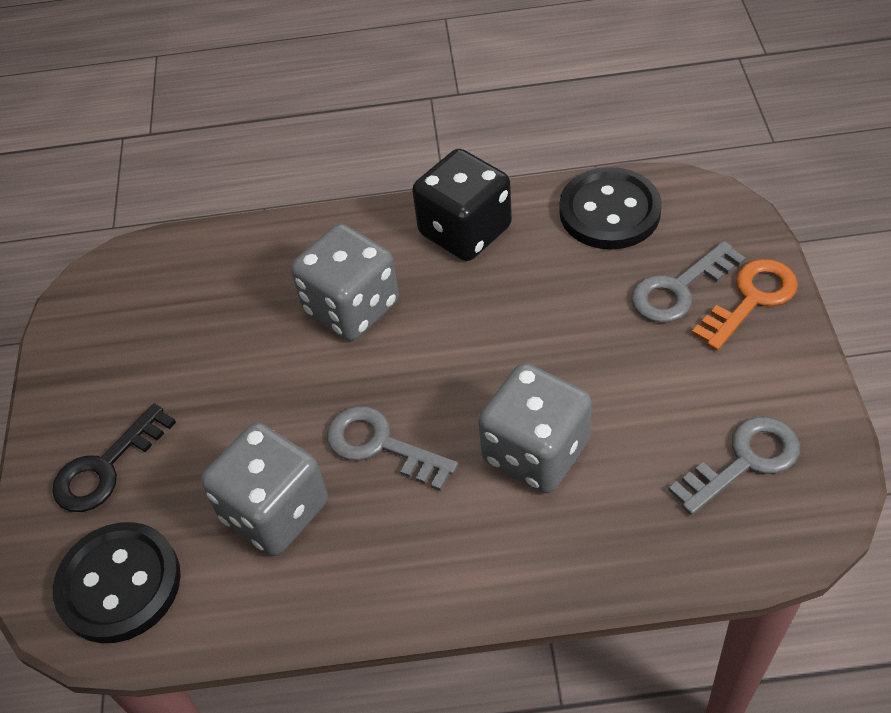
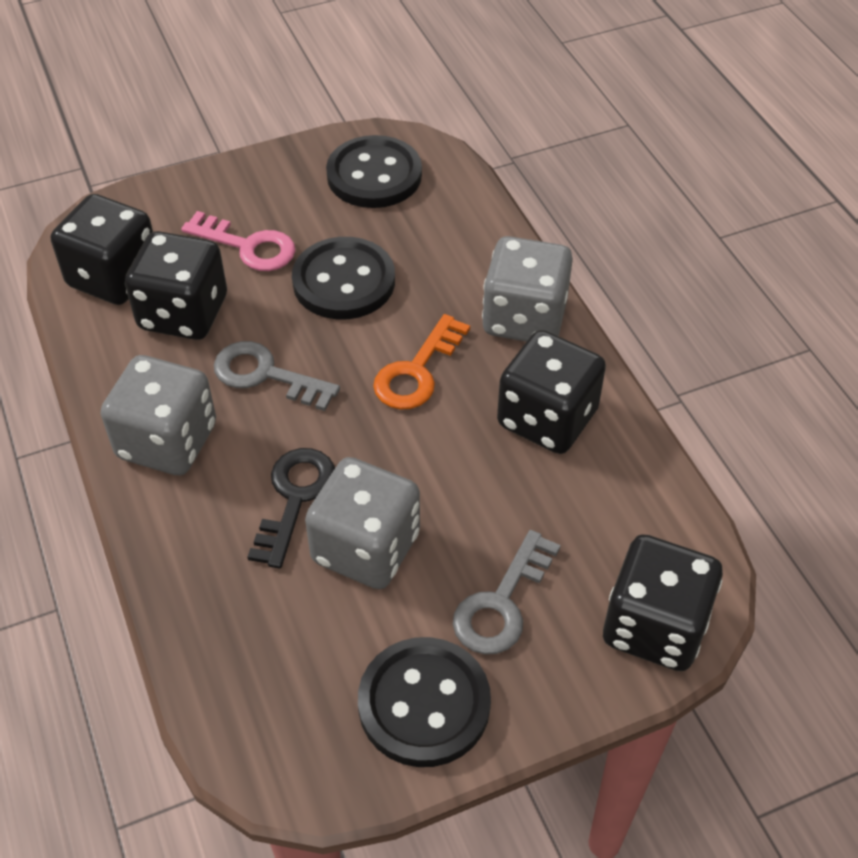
black button: 2 -> 3
black dice: 1 -> 4
grey key: 3 -> 2
pink key: 0 -> 1

